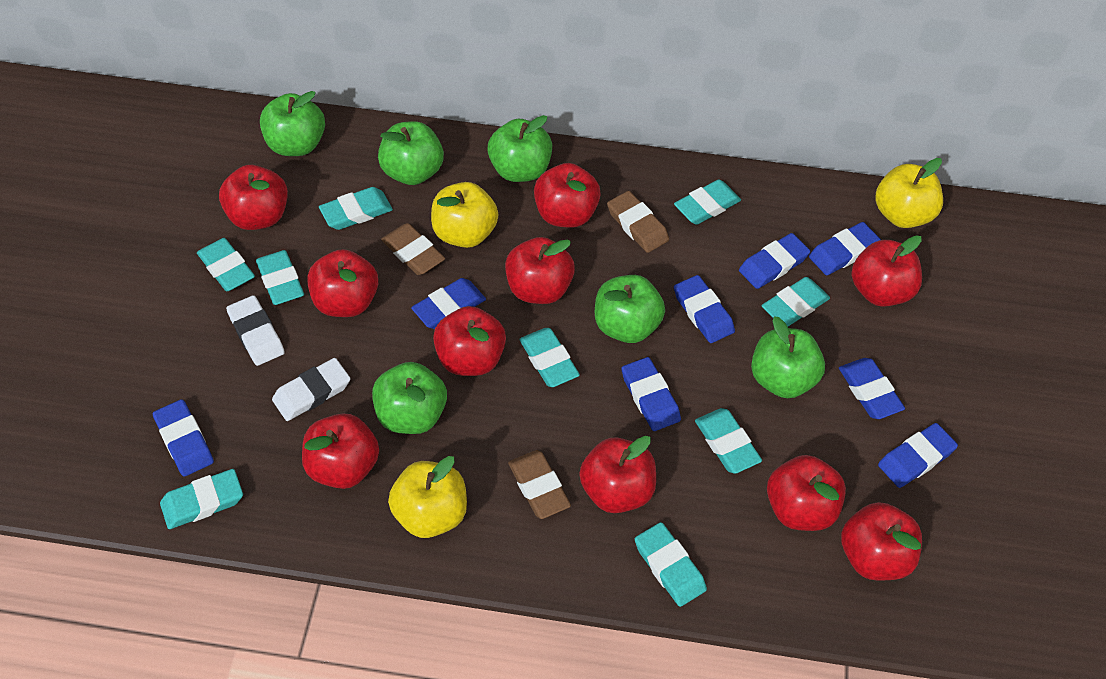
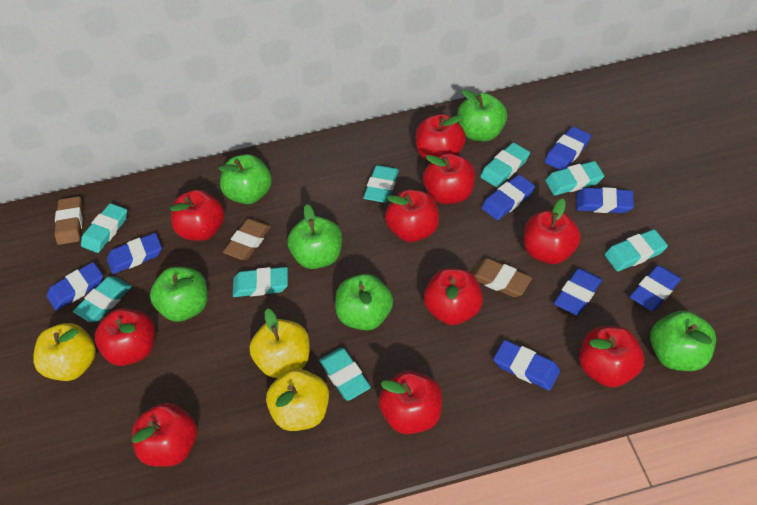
turquoise eraser: 9 -> 8
white eraser: 2 -> 0

